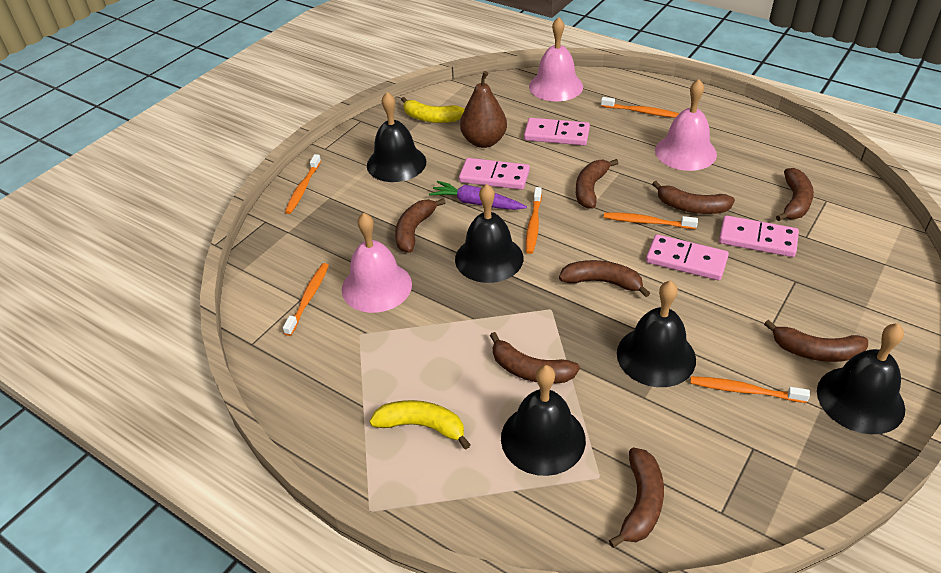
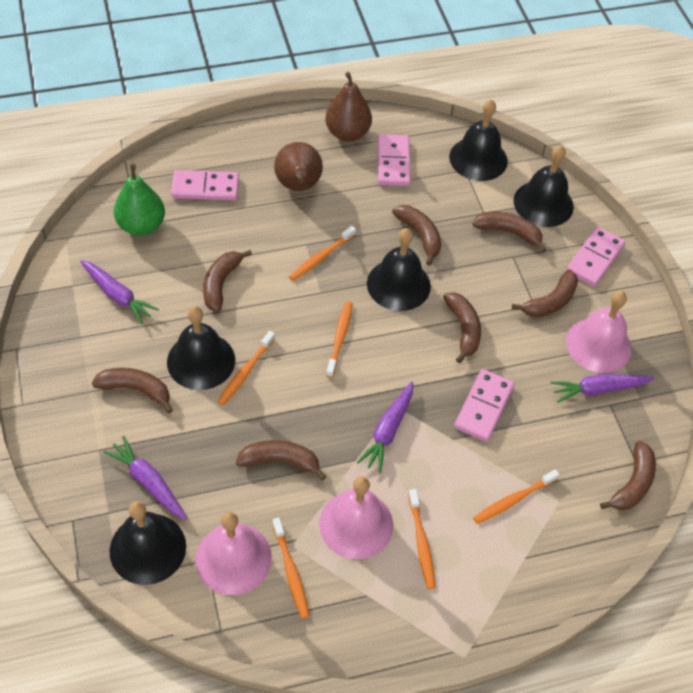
brown pear: 1 -> 2
green pear: 0 -> 1
purple carrot: 1 -> 4
yellow banana: 2 -> 0

